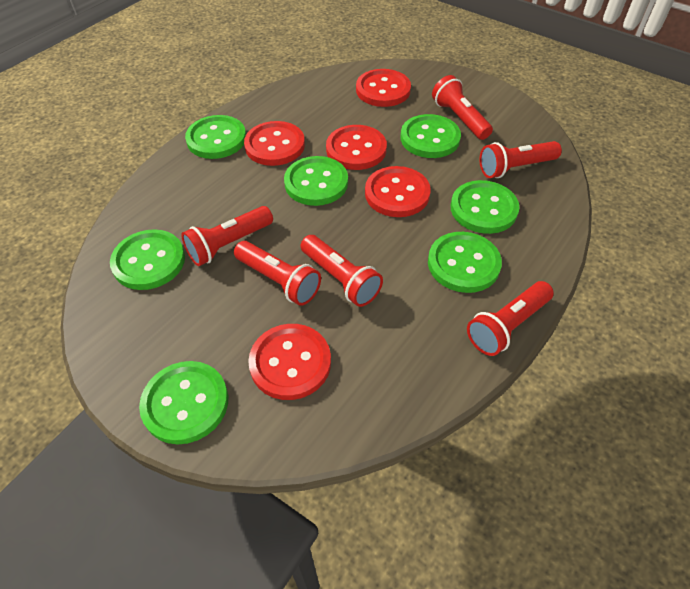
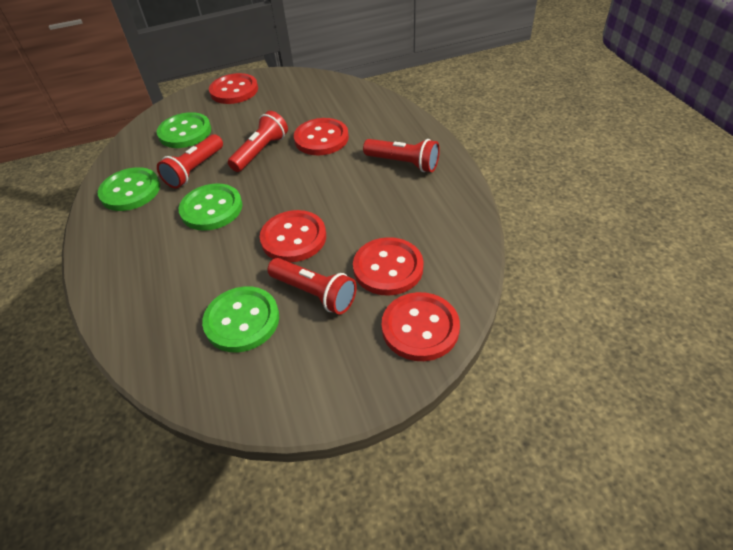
green button: 7 -> 4
red flashlight: 6 -> 4

